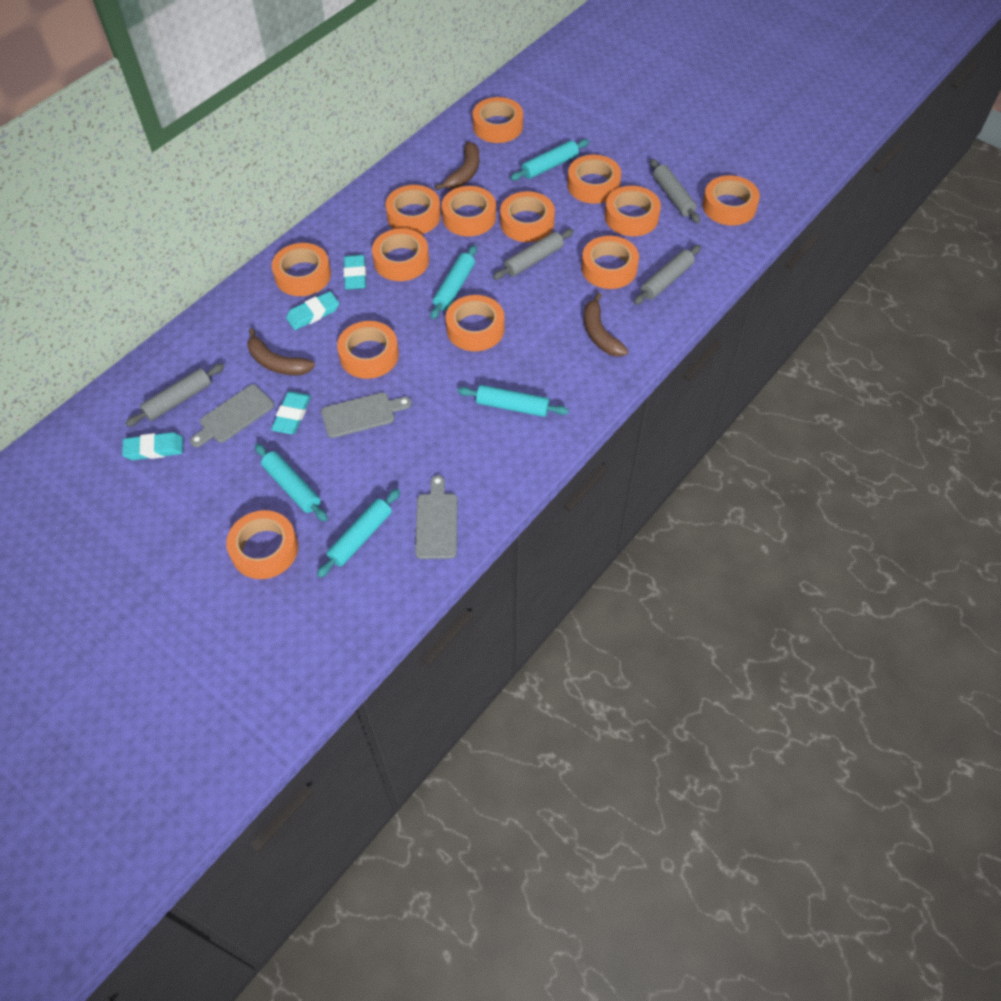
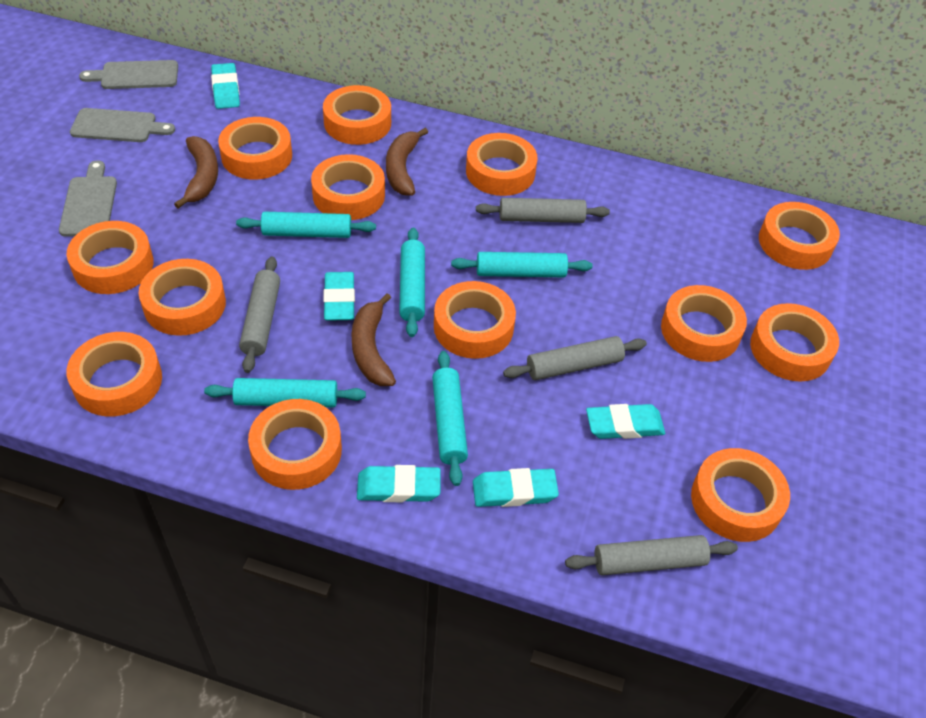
turquoise eraser: 4 -> 5

